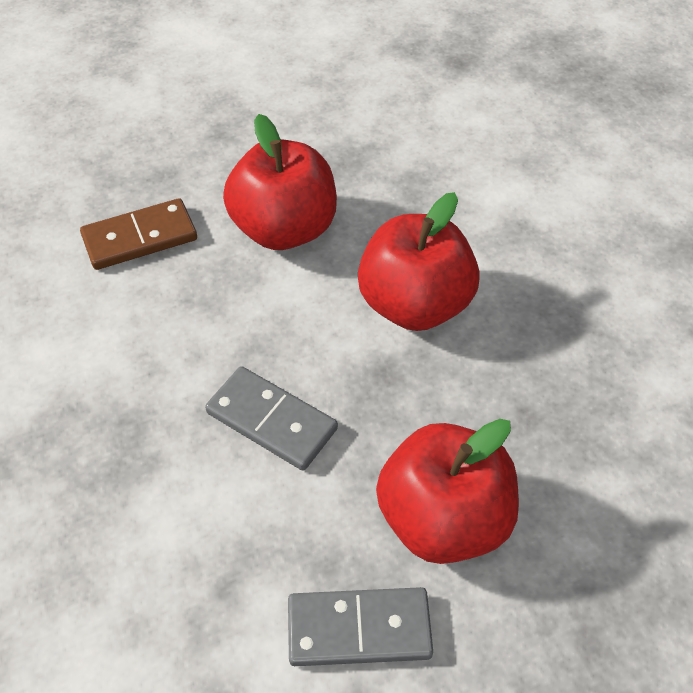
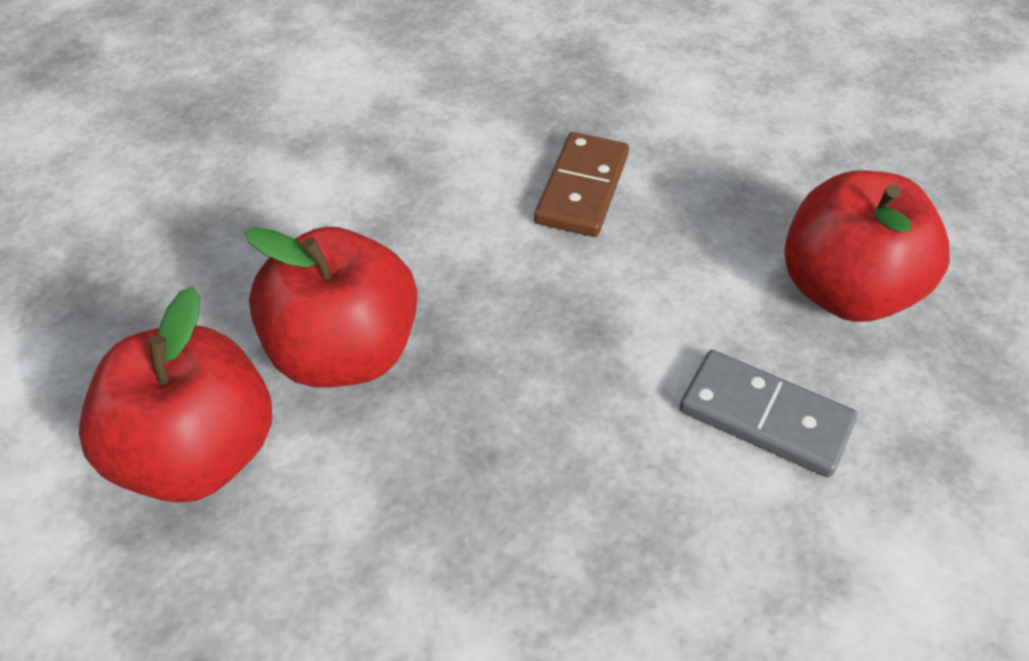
grey domino: 2 -> 1

